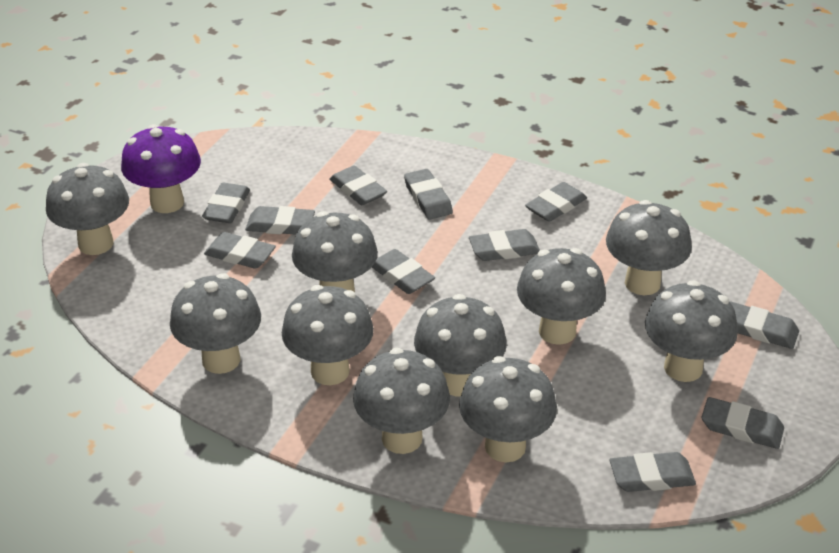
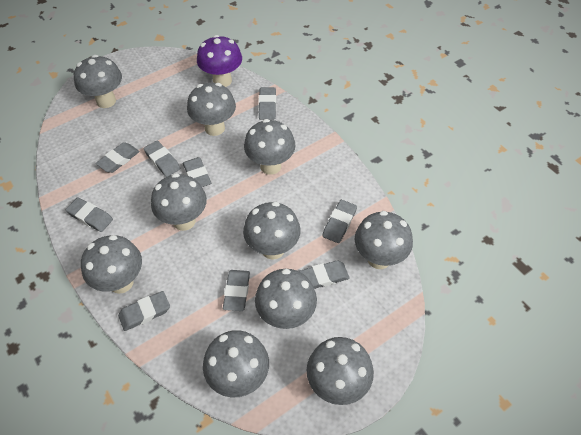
grey eraser: 11 -> 9

